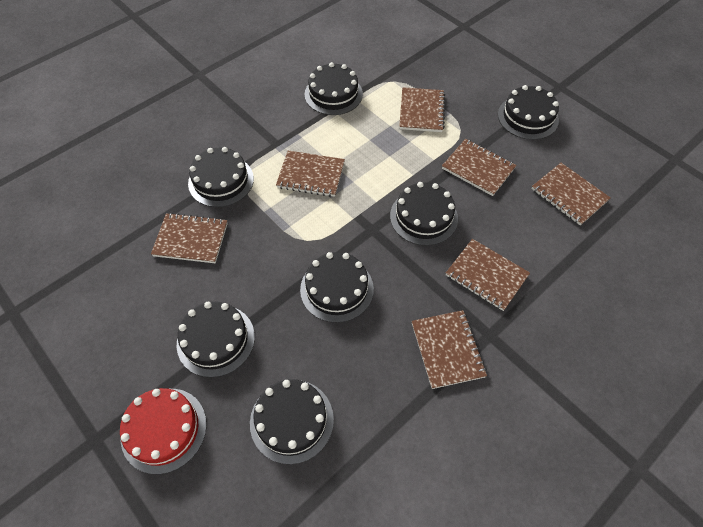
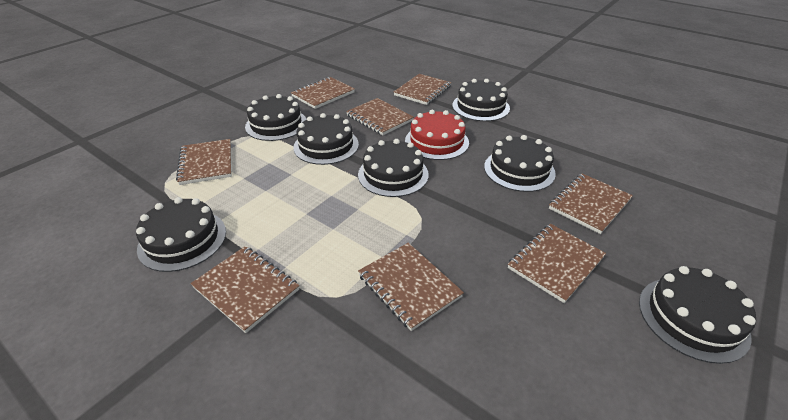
brown notebook: 7 -> 8

